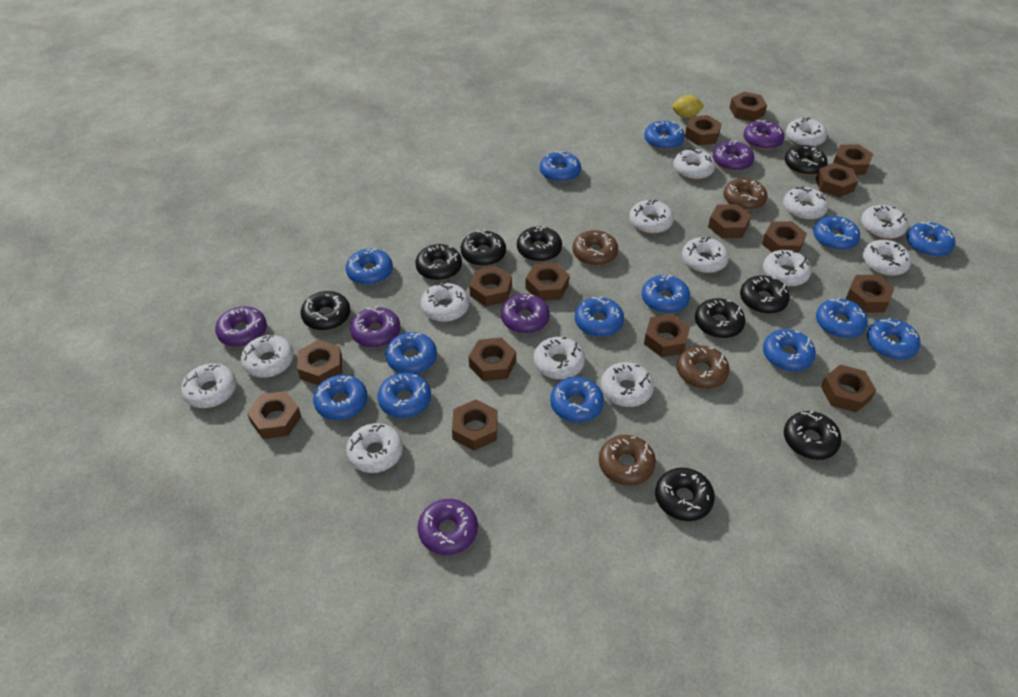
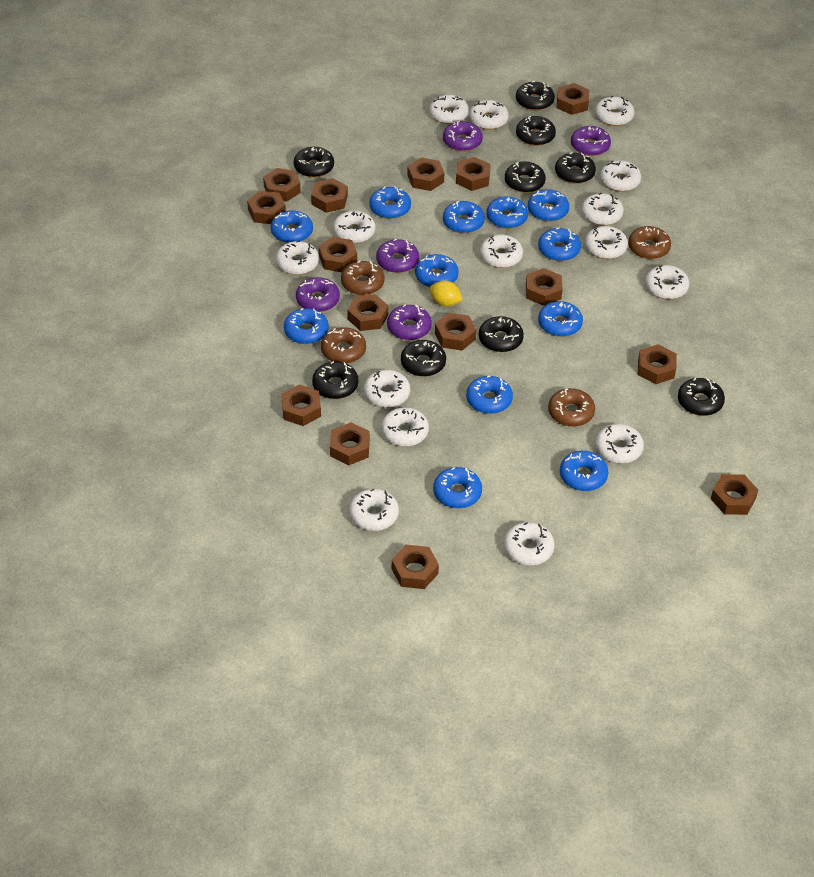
blue donut: 14 -> 12
purple donut: 6 -> 5
white donut: 14 -> 15

